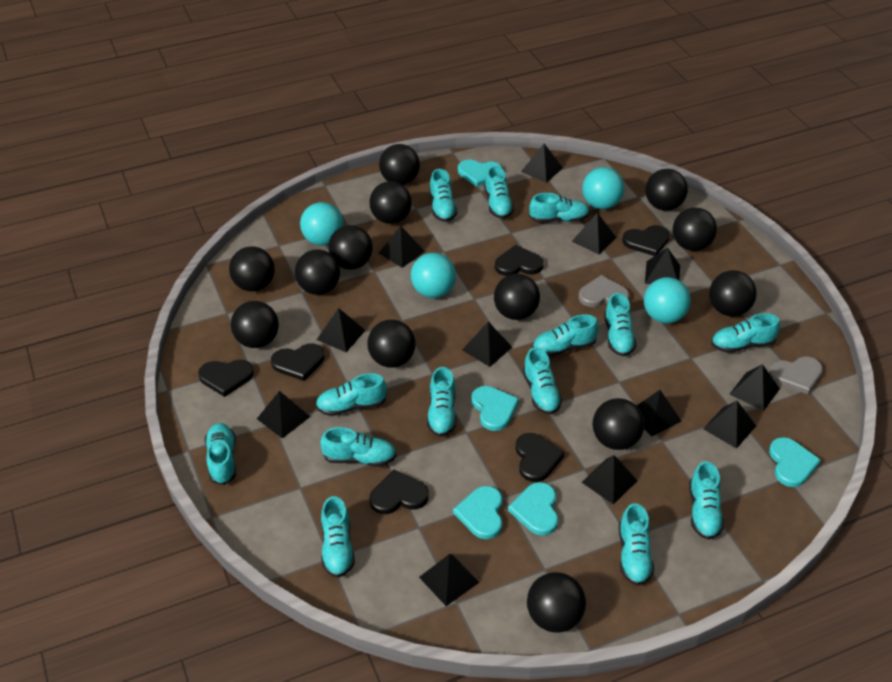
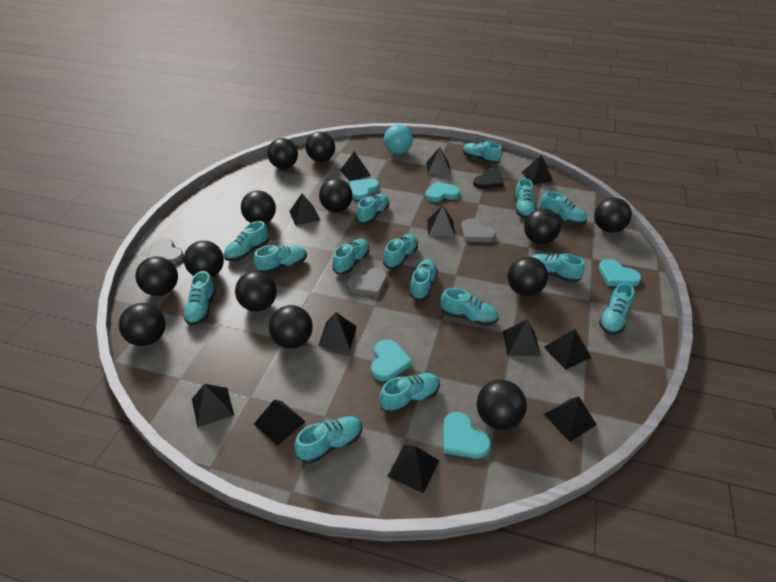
black heart: 6 -> 1
grey heart: 2 -> 3
turquoise ball: 4 -> 1
turquoise shoe: 14 -> 15

